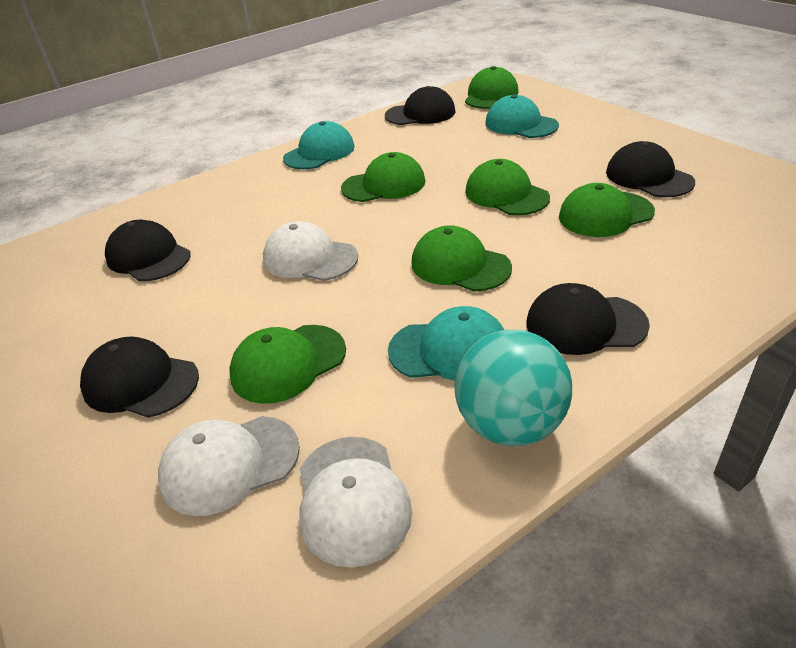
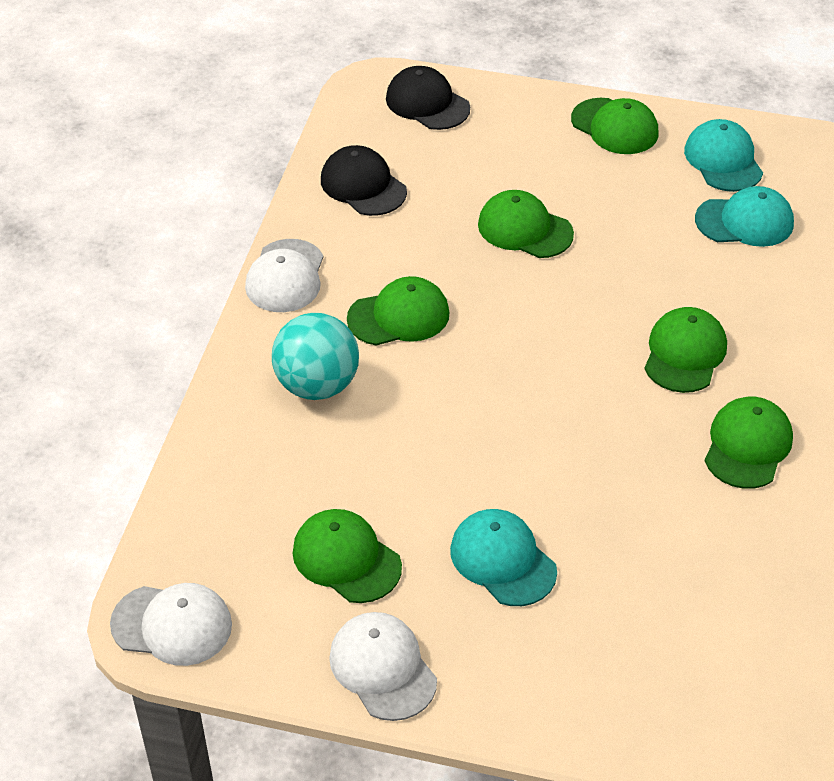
black cap: 5 -> 2

